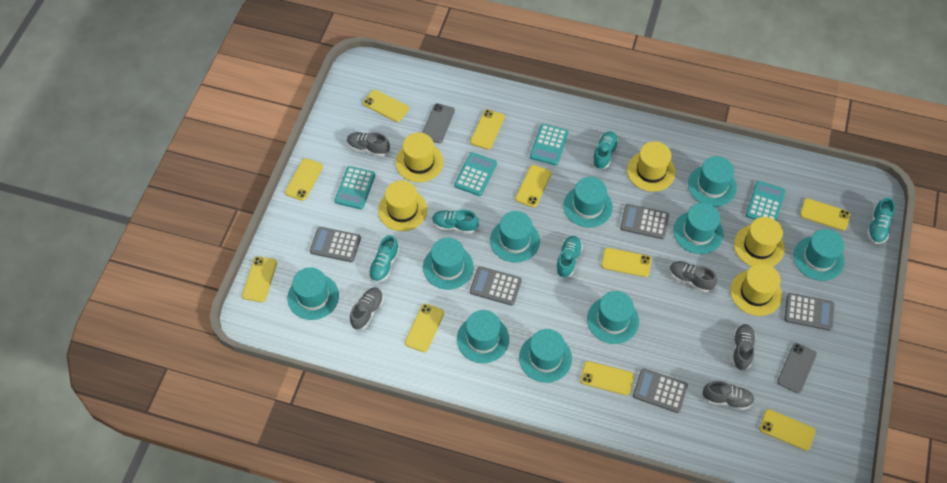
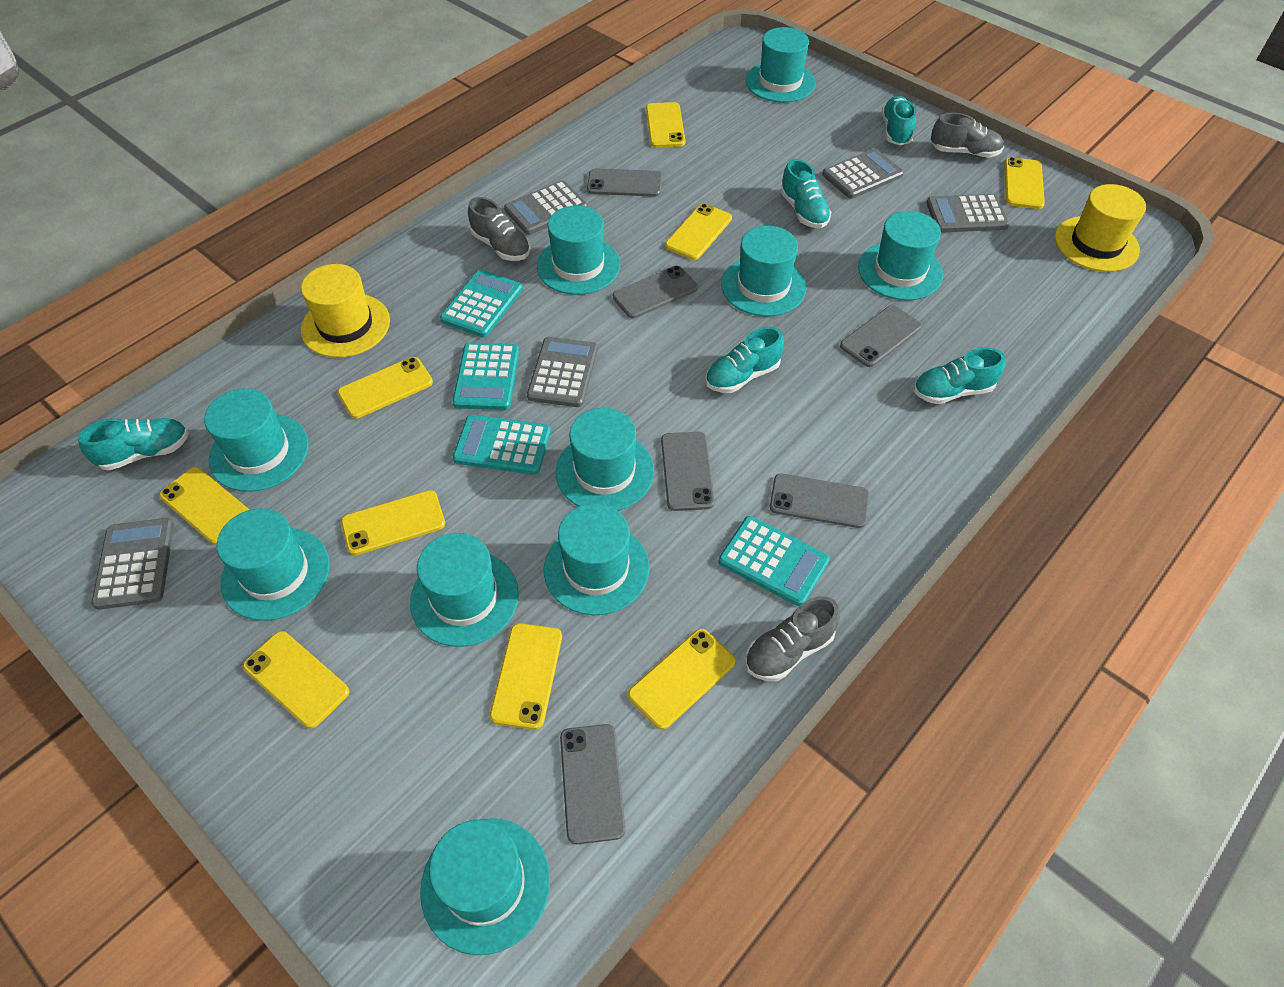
grey phone: 2 -> 6
grey shoe: 5 -> 3
yellow hat: 5 -> 2
yellow phone: 10 -> 9

